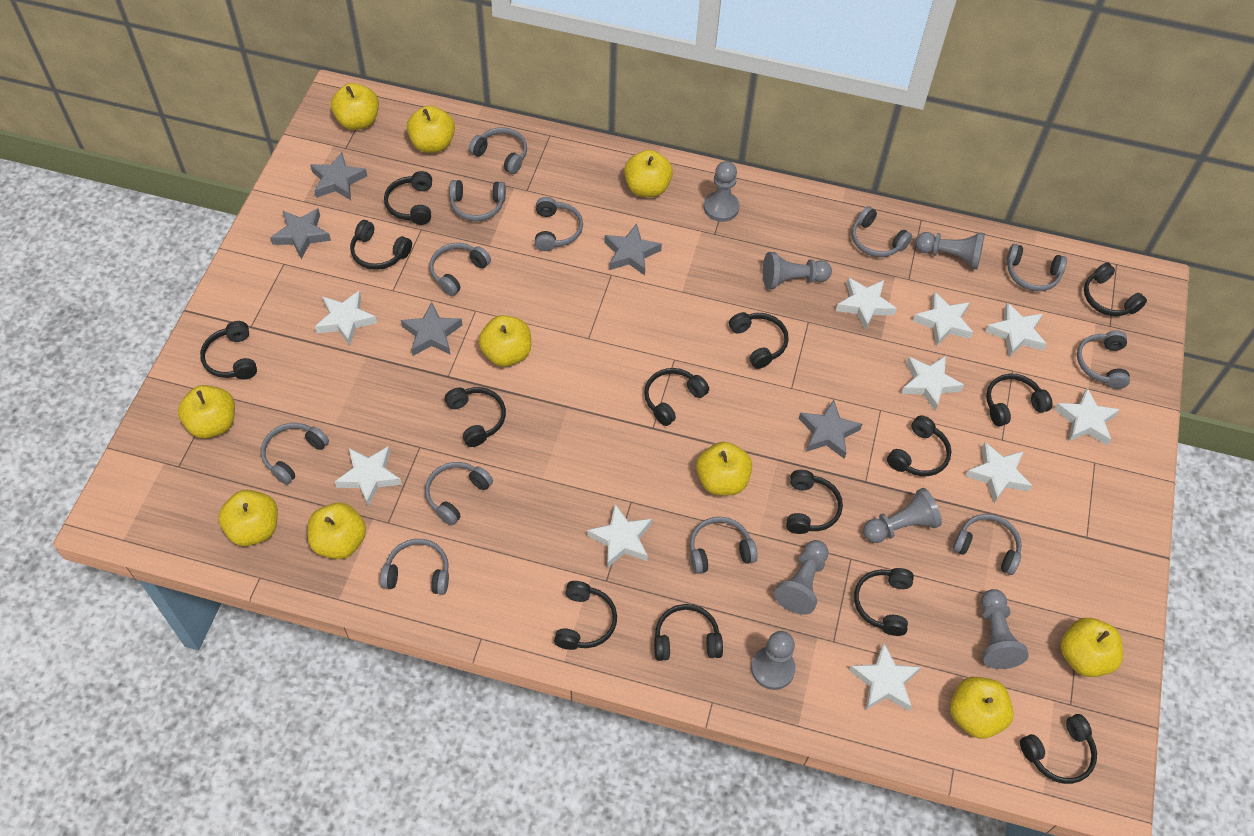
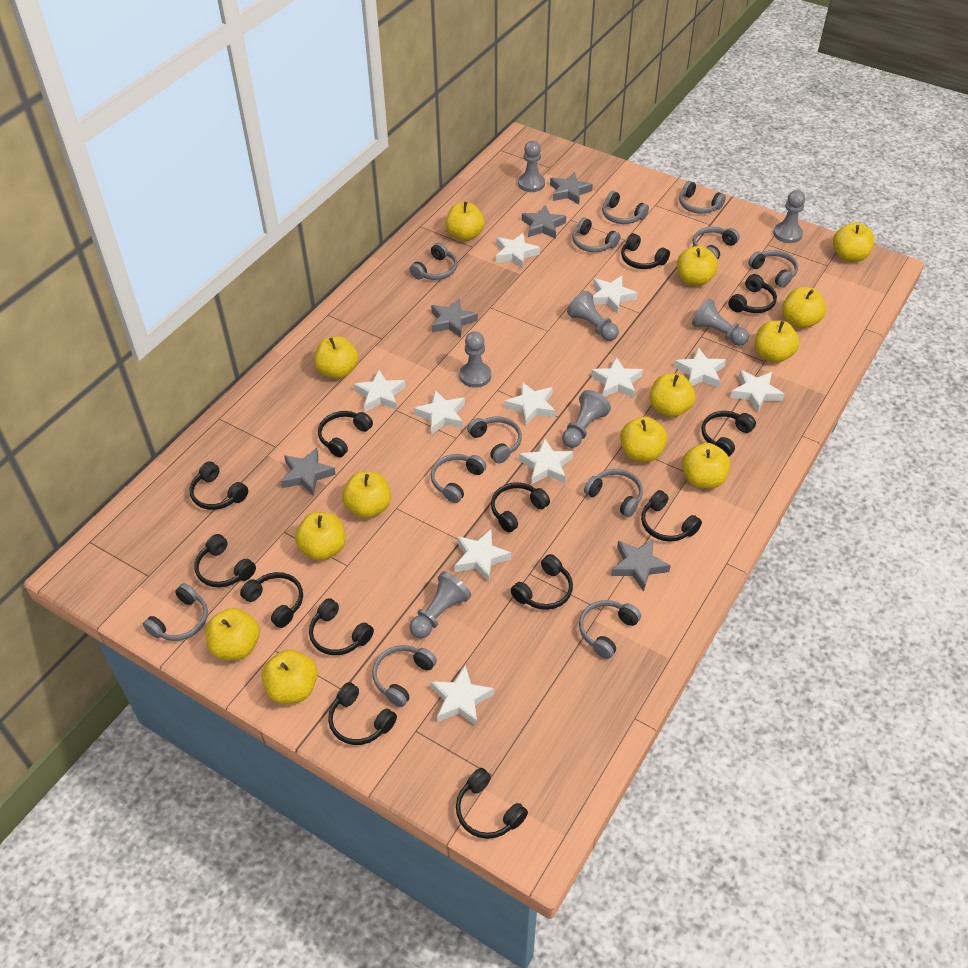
black headphones: 14 -> 13
white star: 10 -> 11
yellow apple: 10 -> 13

